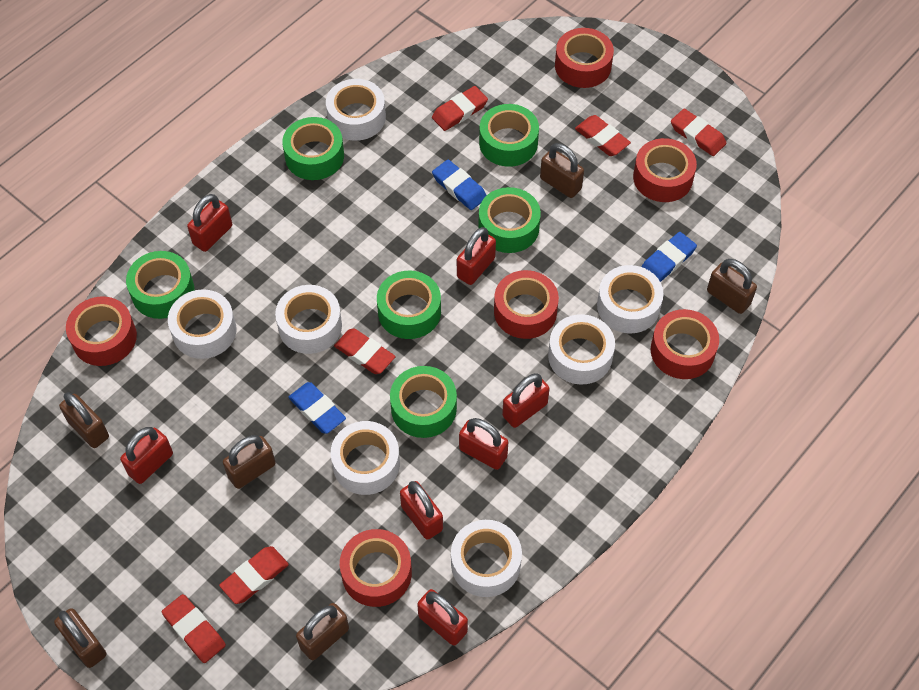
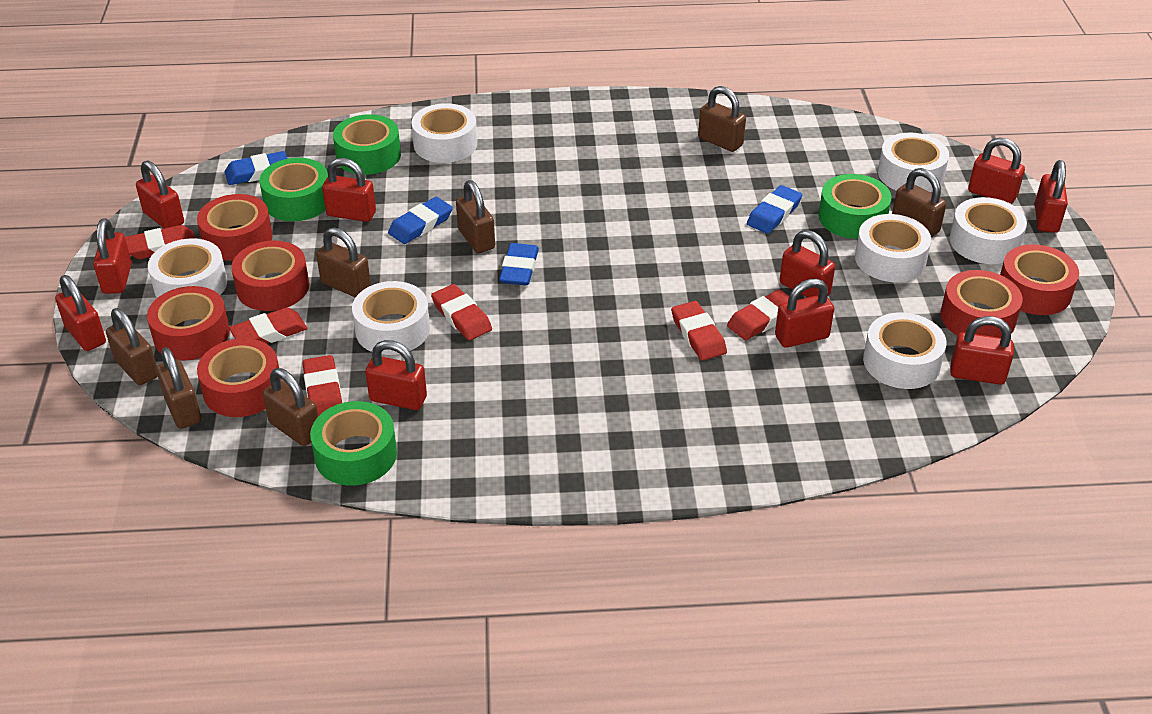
blue eraser: 3 -> 4
brown padlock: 6 -> 7
green tape: 6 -> 4
red padlock: 7 -> 10

